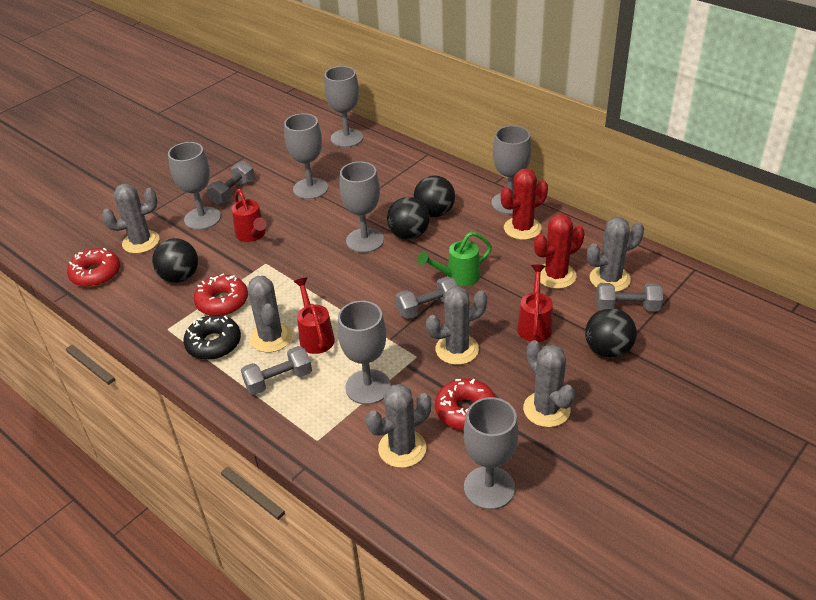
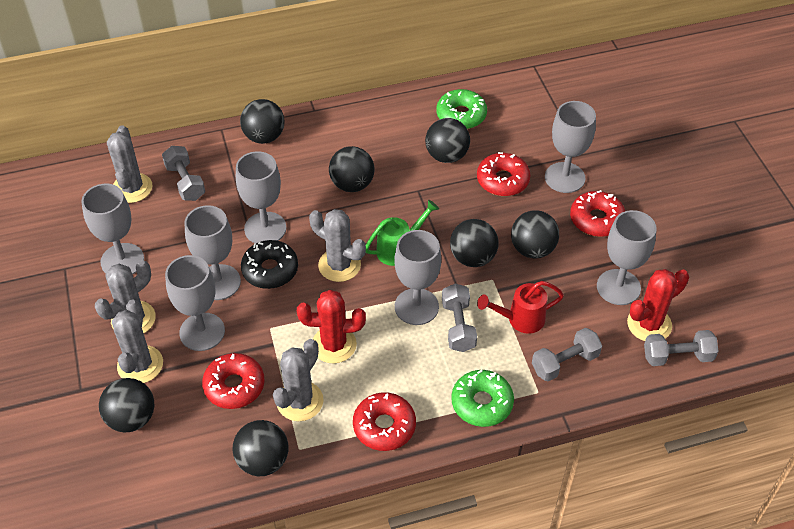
black ball: 4 -> 7
green donut: 0 -> 2
grey cactus: 6 -> 5
red donut: 3 -> 4
red watering can: 3 -> 1

